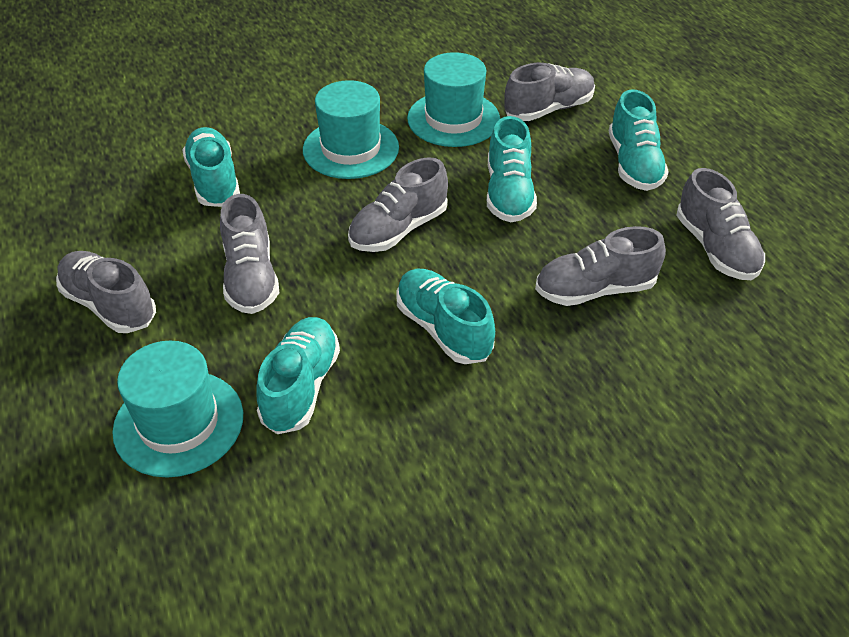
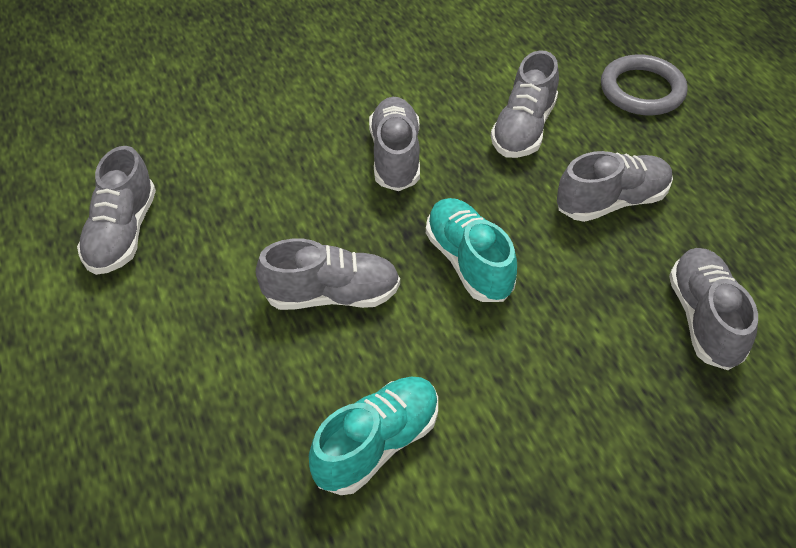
grey ring: 0 -> 1
turquoise hat: 3 -> 0
turquoise shoe: 5 -> 2

